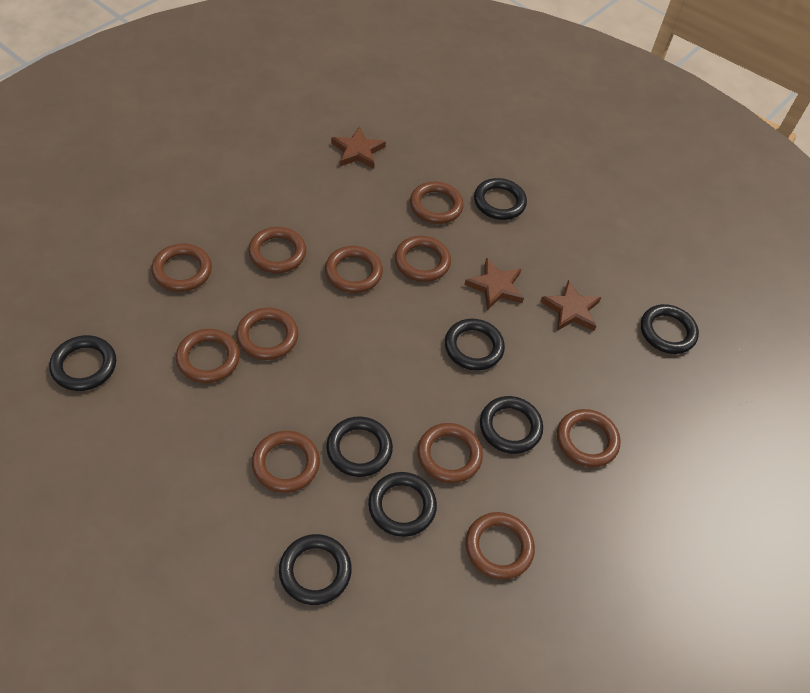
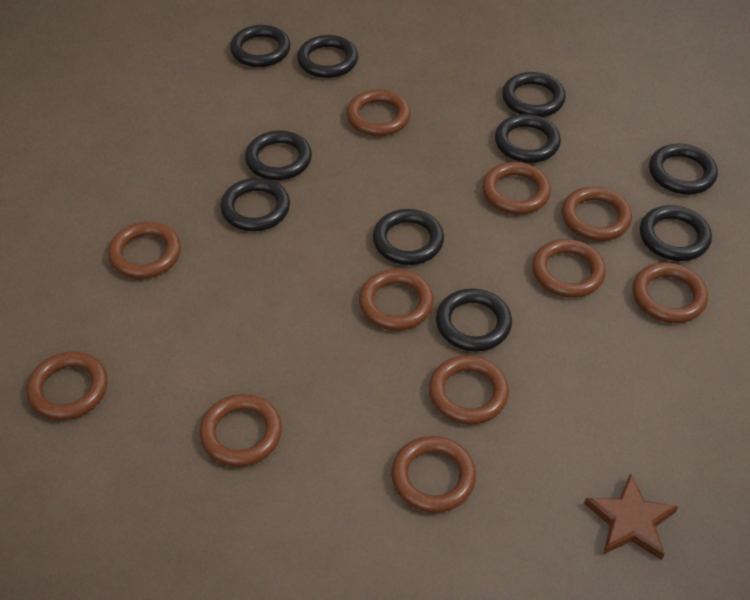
black ring: 8 -> 10
brown star: 3 -> 1

